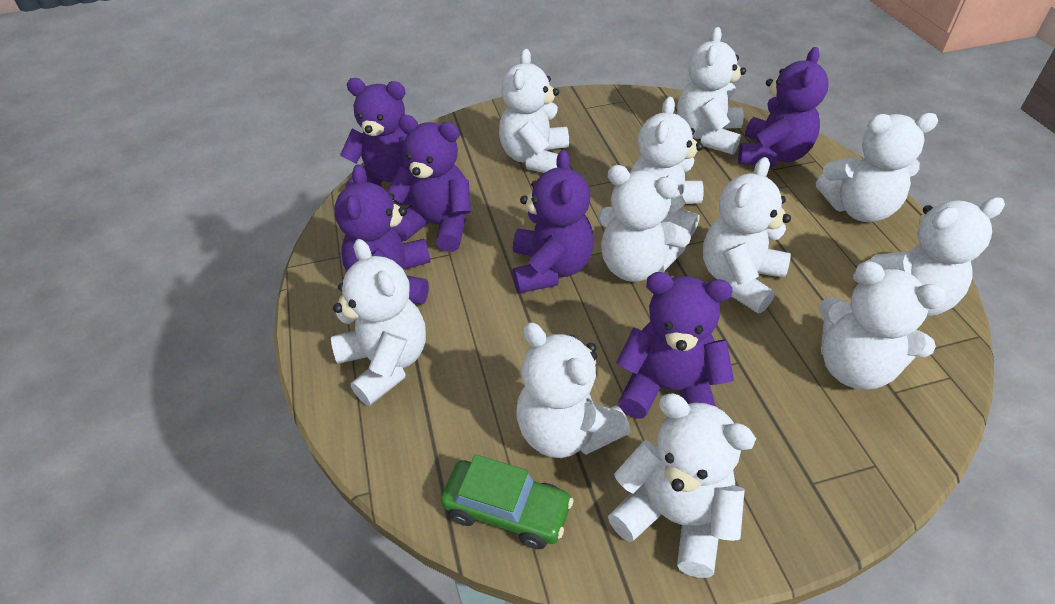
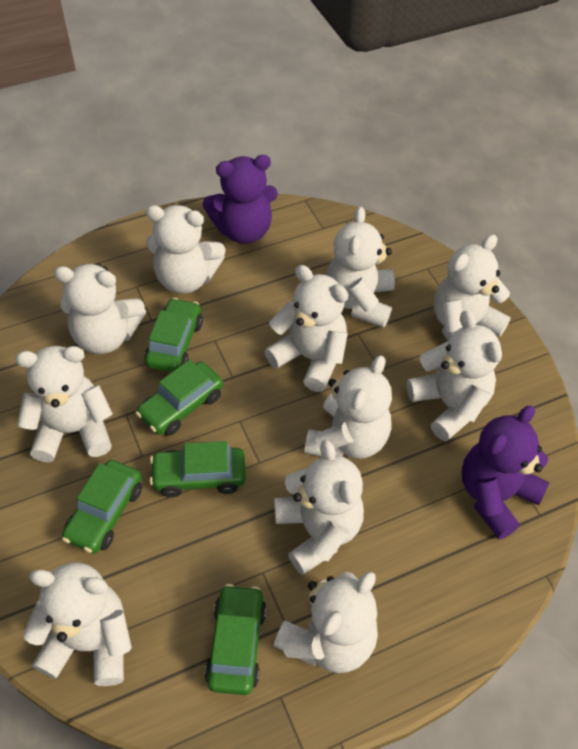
green car: 1 -> 5
purple teddy bear: 6 -> 2

